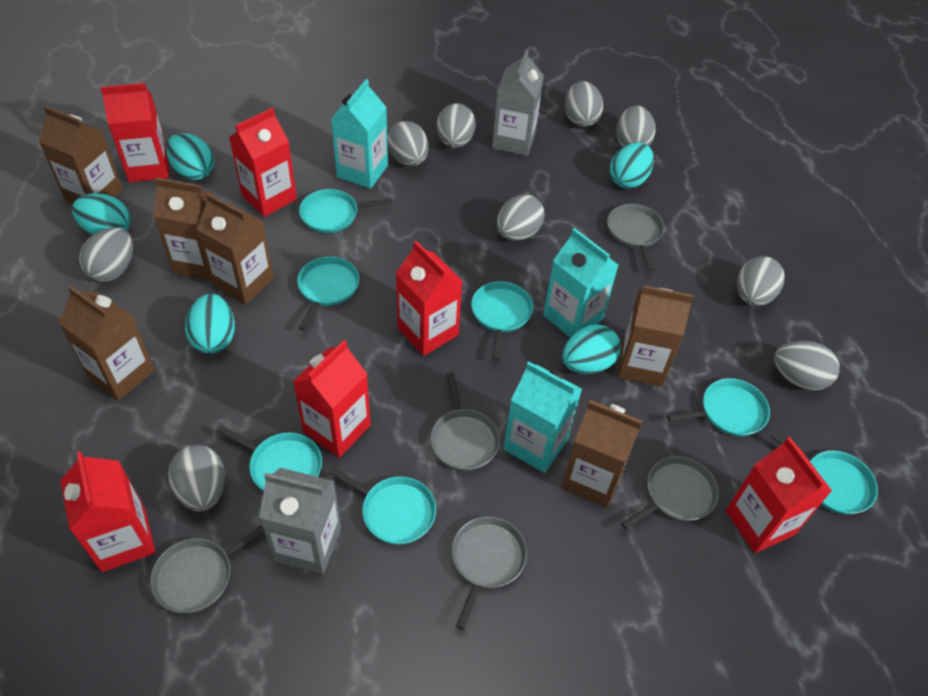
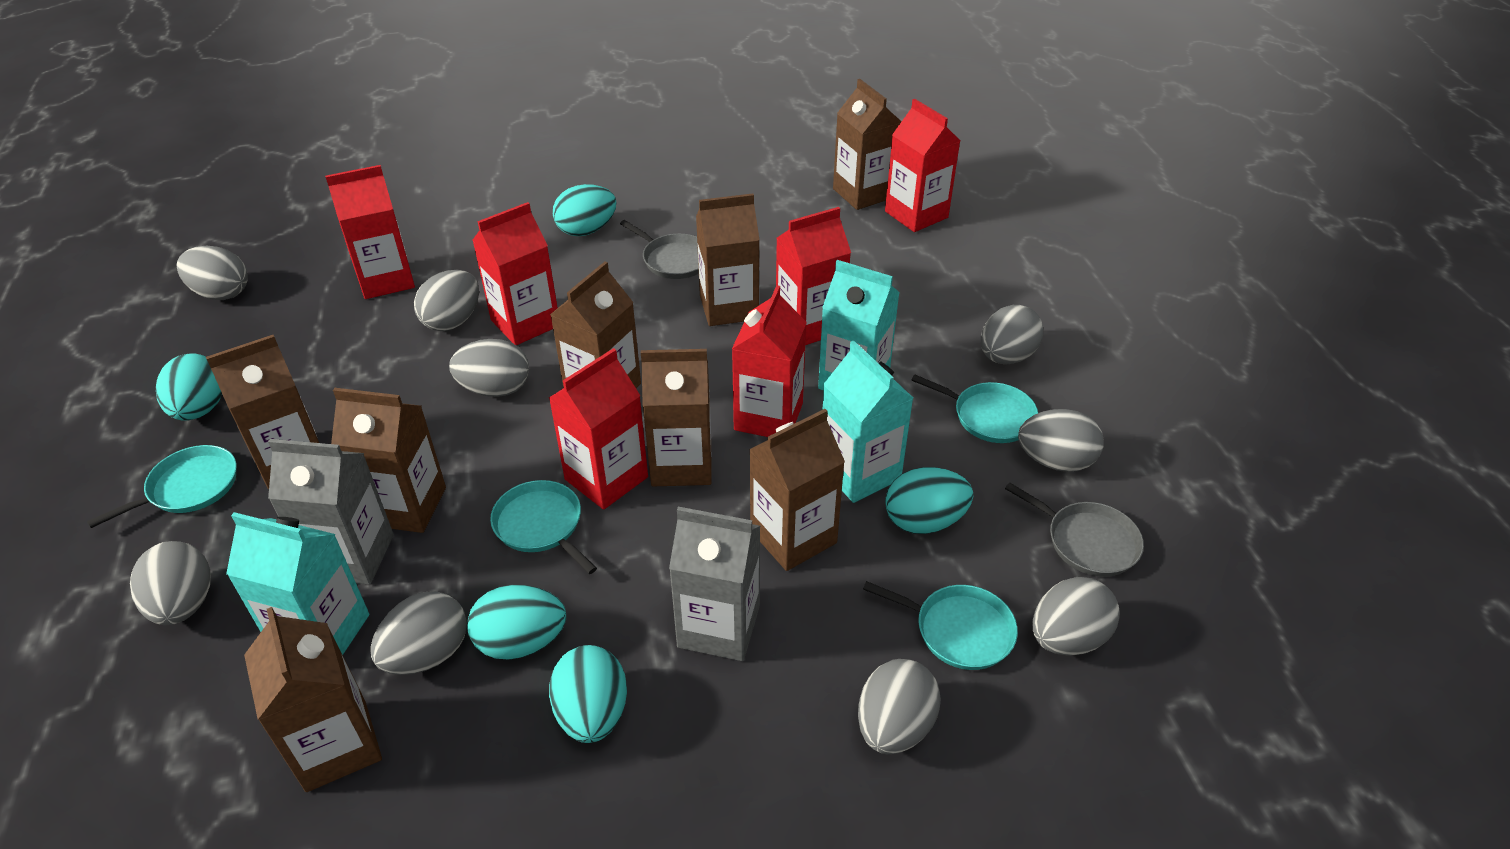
brown carton: 6 -> 8
grey pan: 5 -> 2
turquoise pan: 7 -> 4

